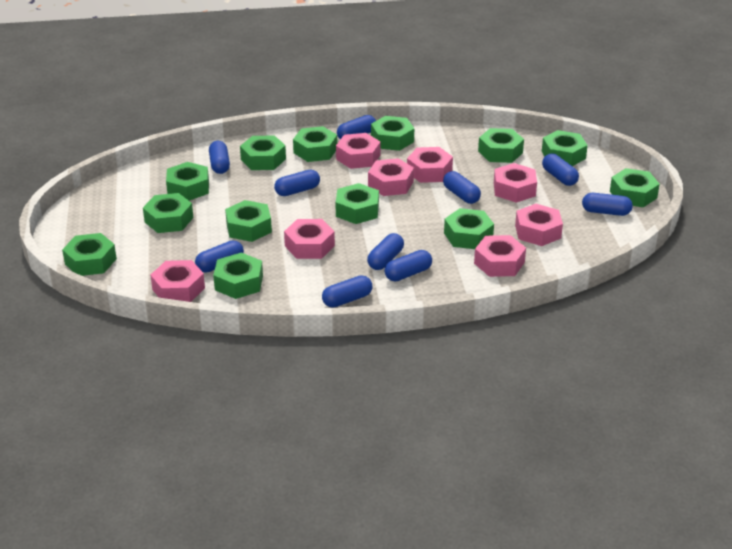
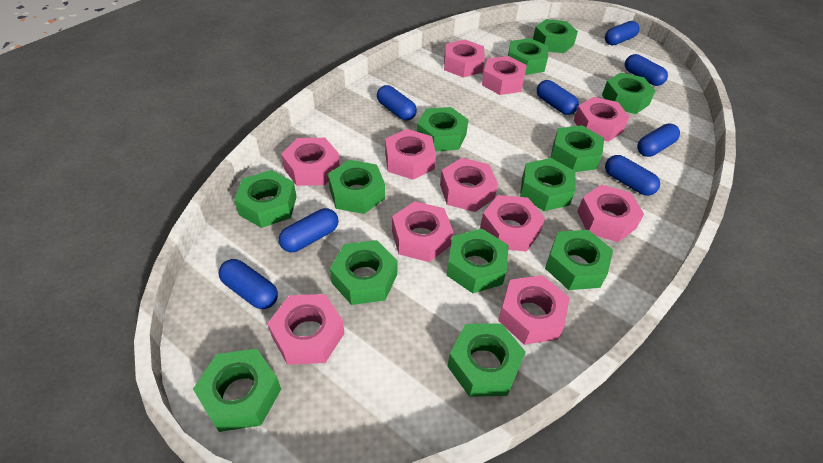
blue capsule: 10 -> 8
pink nut: 8 -> 11

